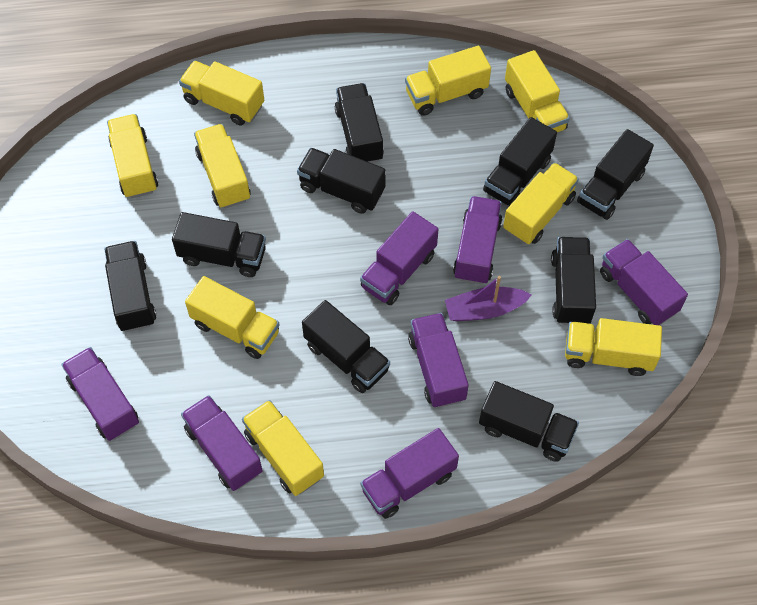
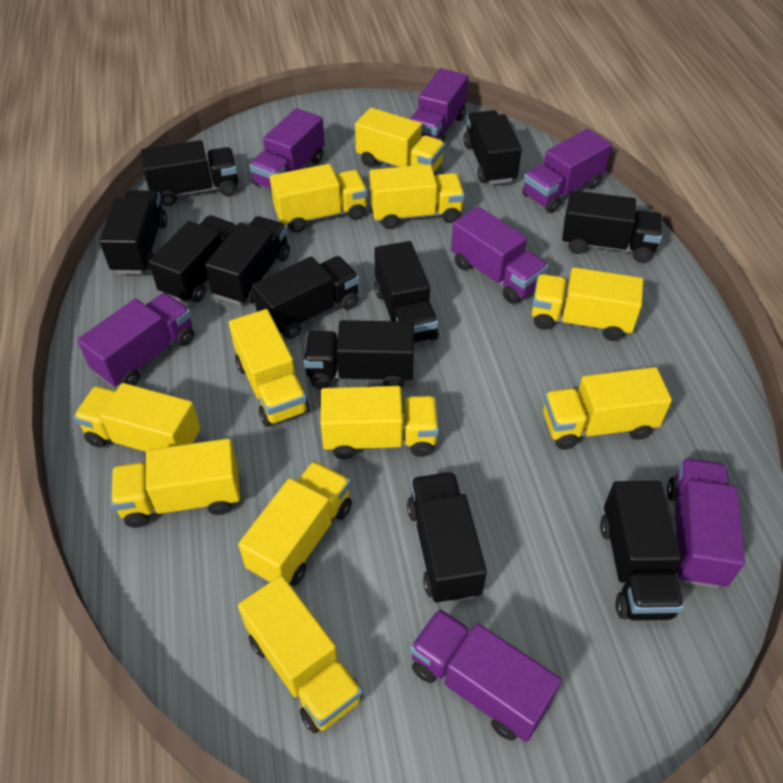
black truck: 9 -> 11
purple boat: 1 -> 0
yellow truck: 9 -> 11

